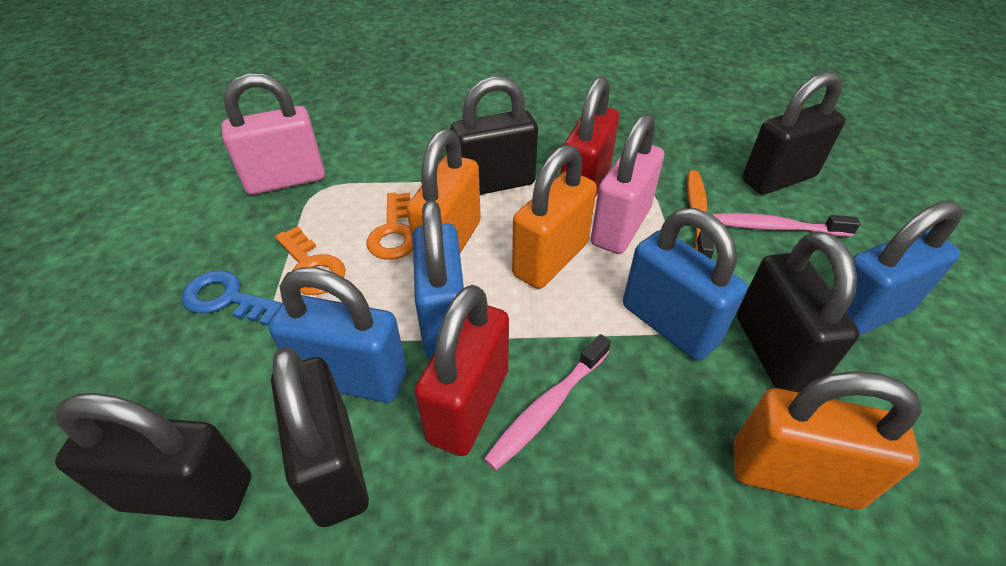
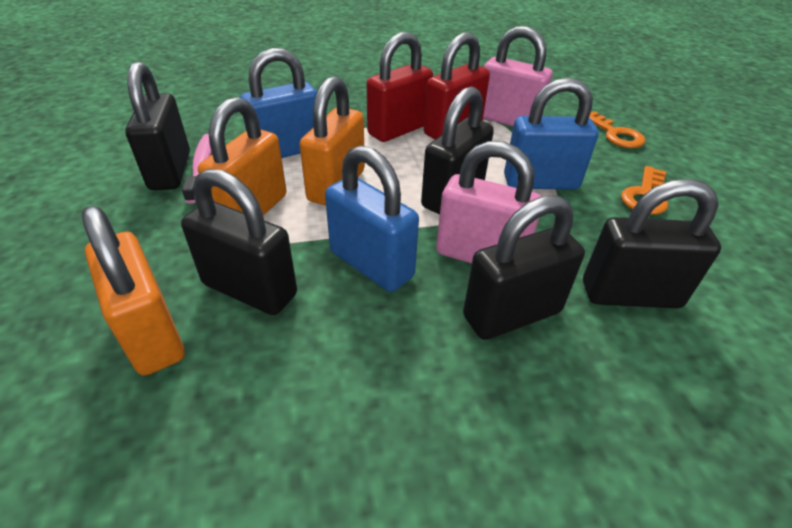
blue key: 1 -> 0
blue padlock: 4 -> 3
orange toothbrush: 1 -> 0
pink toothbrush: 2 -> 1

